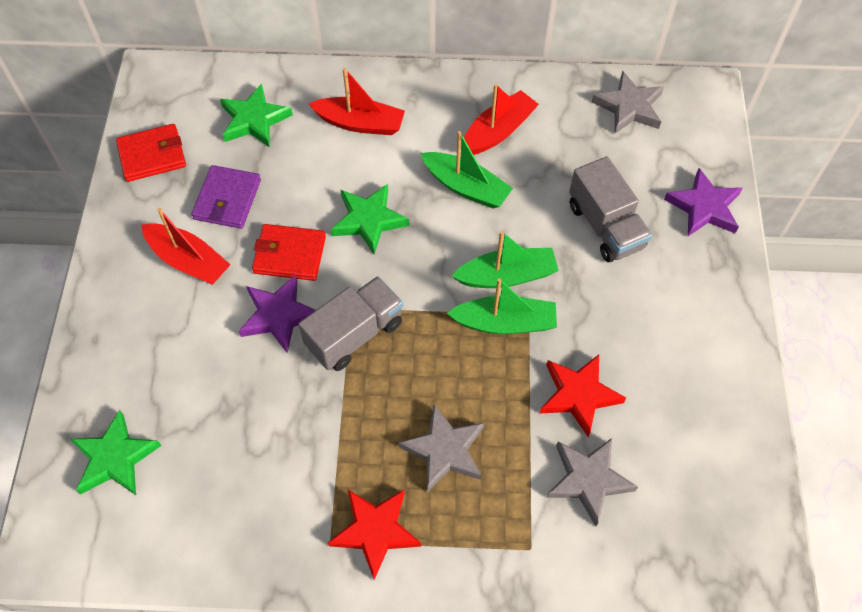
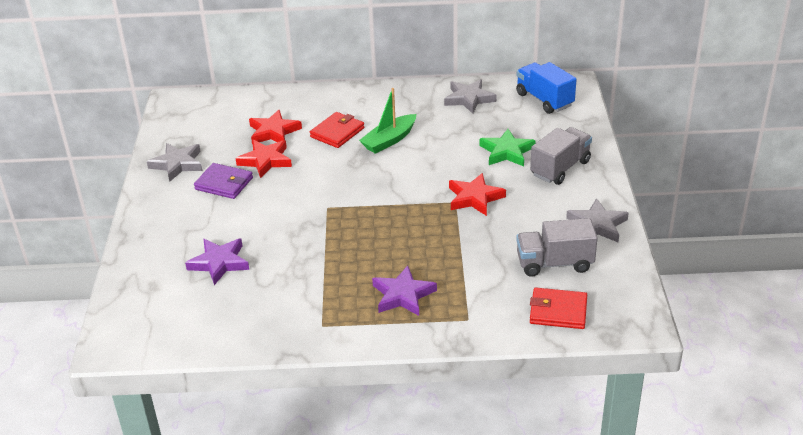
blue truck: 0 -> 1
green boat: 3 -> 1
green star: 3 -> 1
red boat: 3 -> 0
red star: 2 -> 3

